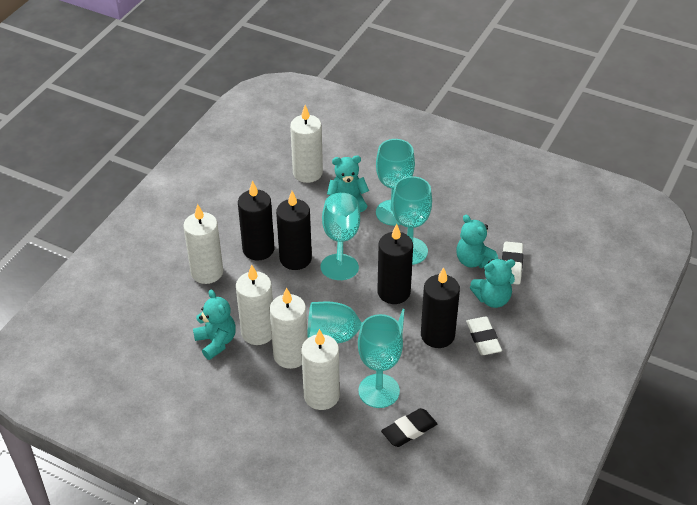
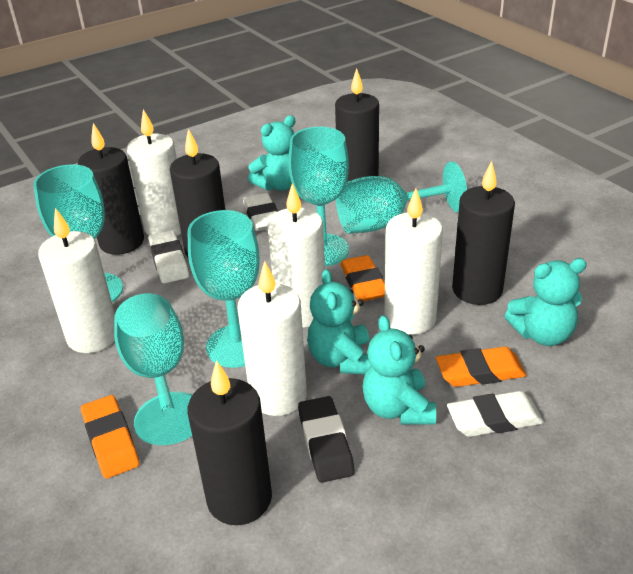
black candle: 4 -> 5
orange eraser: 0 -> 3
white eraser: 2 -> 3

